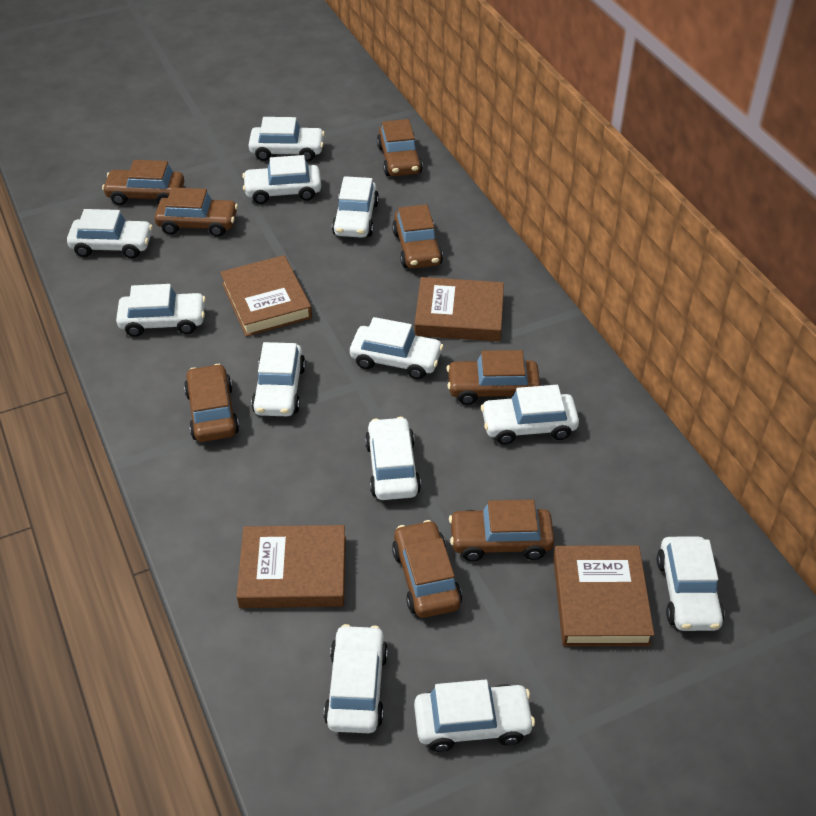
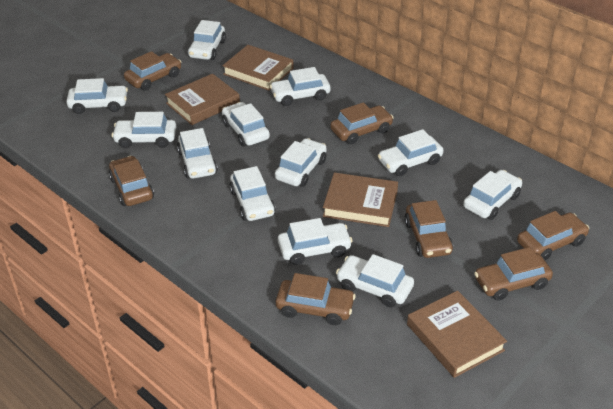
brown car: 8 -> 7

